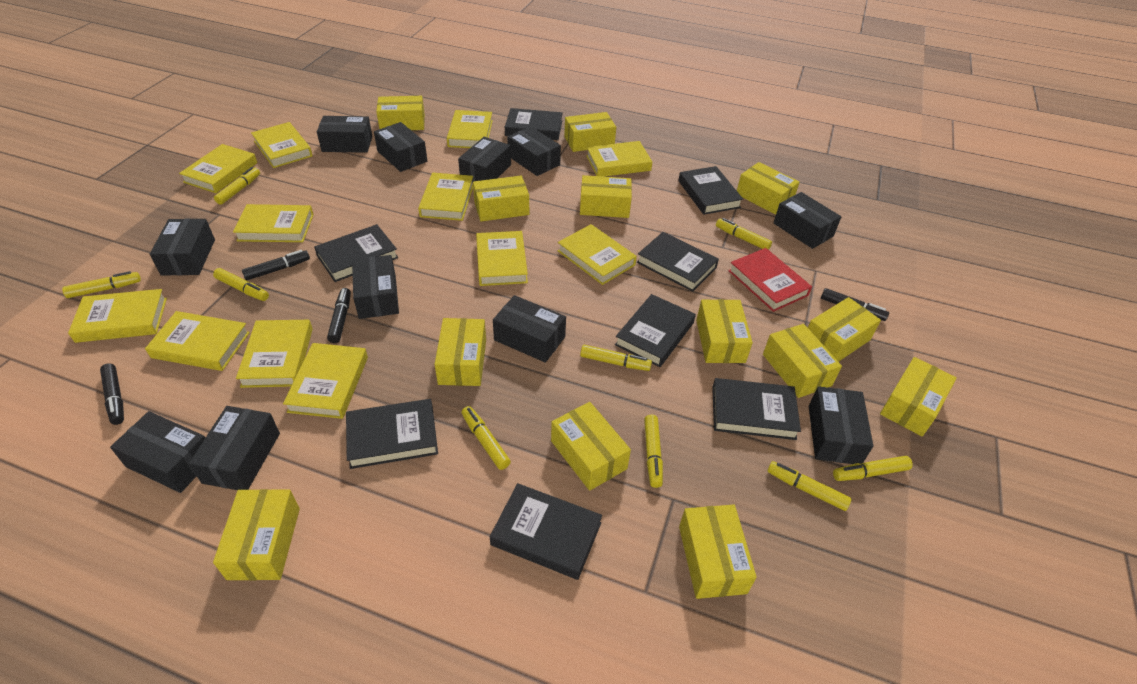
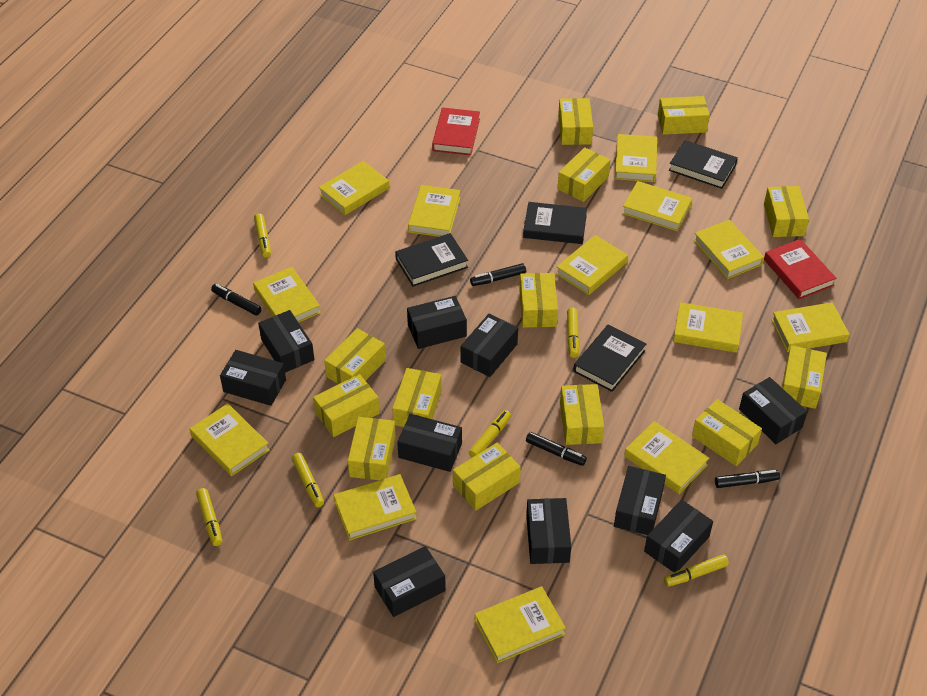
black book: 8 -> 4
black box: 11 -> 10
red book: 1 -> 2
yellow book: 12 -> 13
yellow marker: 9 -> 6

